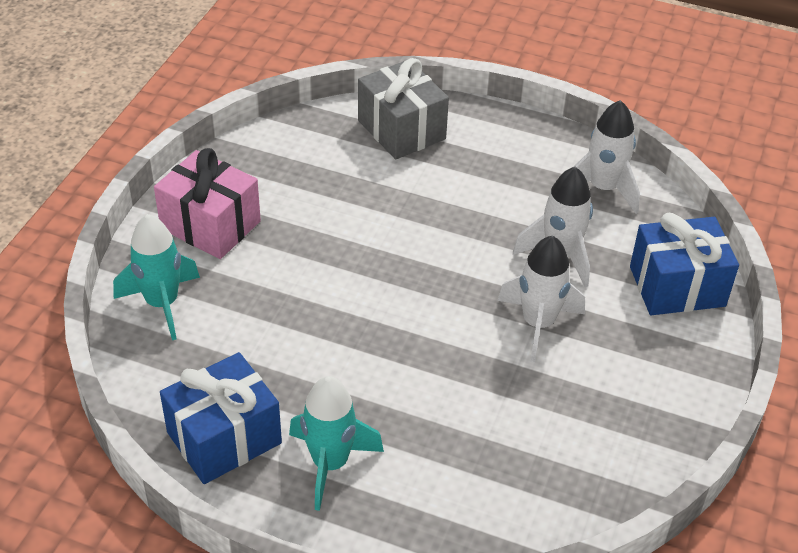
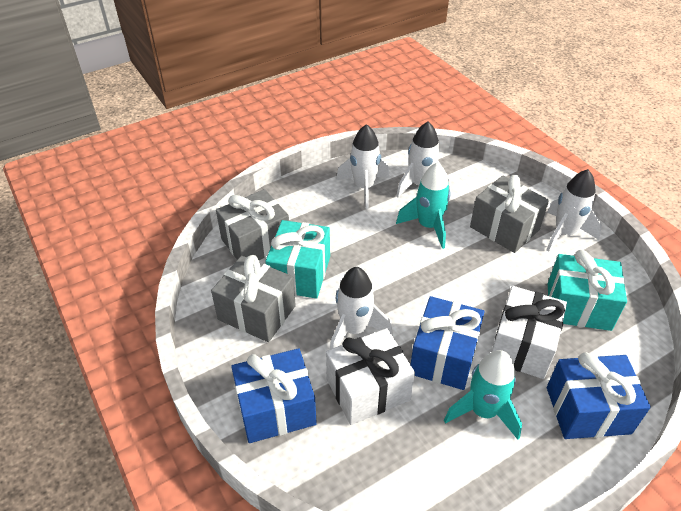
blue gift: 2 -> 3
grey gift: 1 -> 3
pink gift: 1 -> 0
turquoise gift: 0 -> 2
white gift: 0 -> 2
white rocket: 3 -> 4

